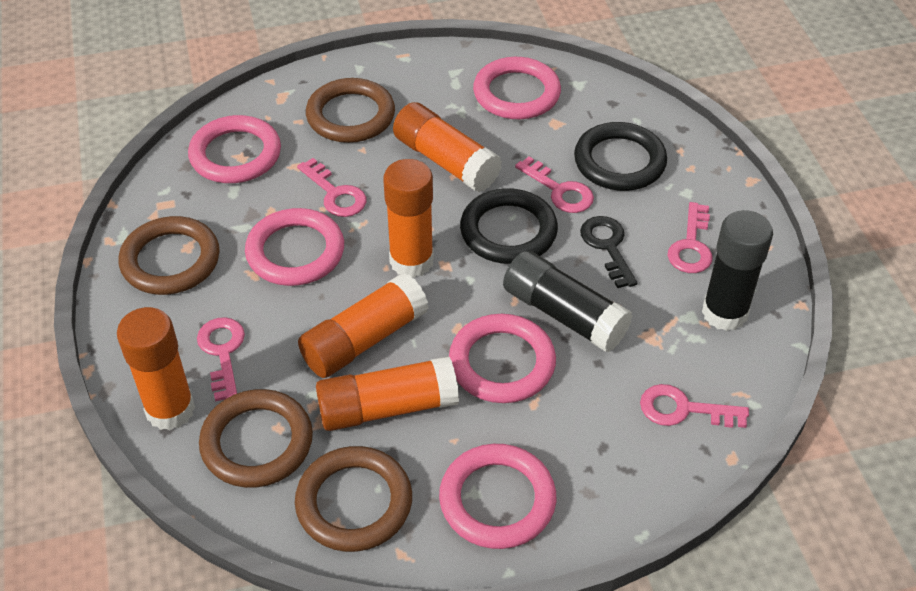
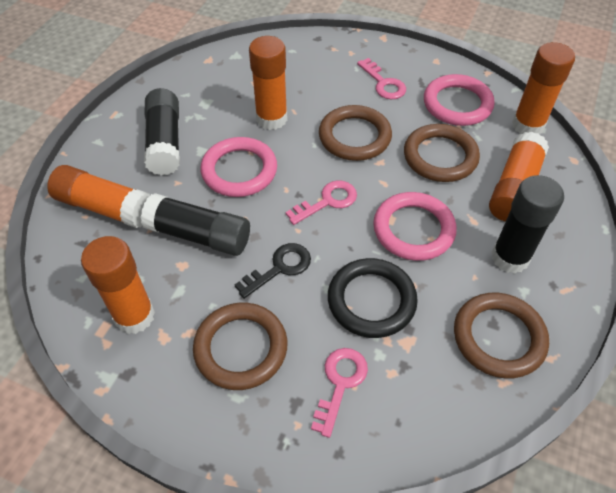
black glue stick: 2 -> 3
black ring: 2 -> 1
pink key: 5 -> 3
pink ring: 5 -> 3

